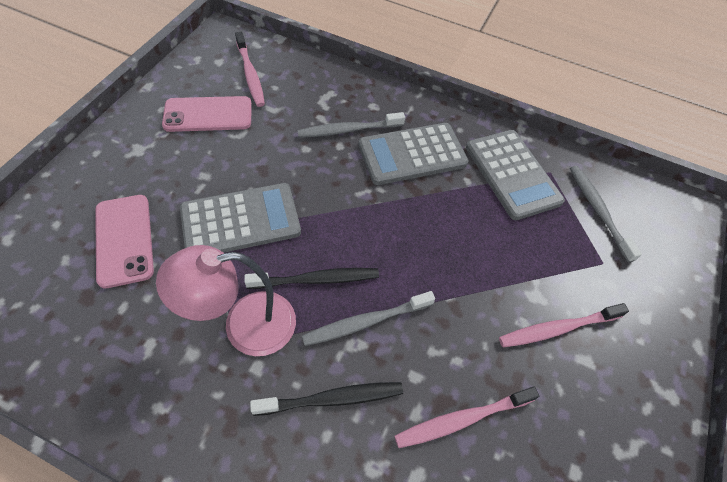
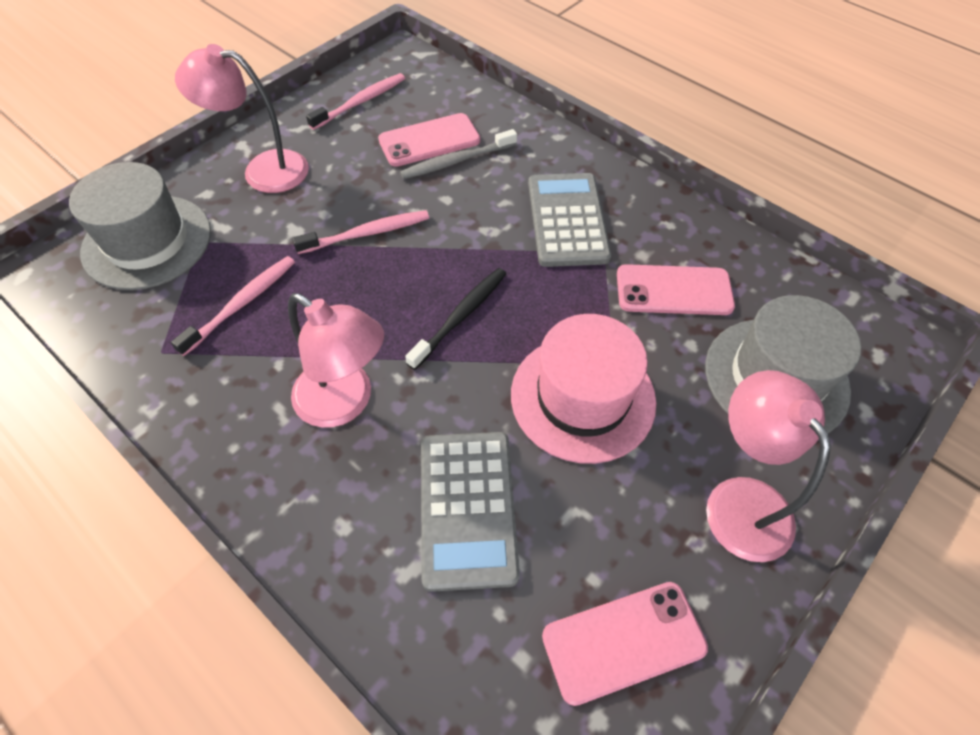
black toothbrush: 2 -> 1
grey calculator: 3 -> 2
grey hat: 0 -> 2
grey toothbrush: 3 -> 1
pink hat: 0 -> 1
pink lamp: 1 -> 3
pink phone: 2 -> 3

